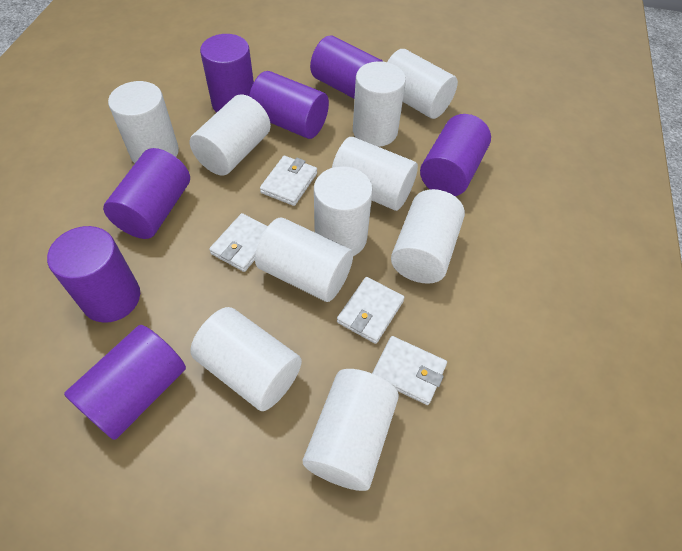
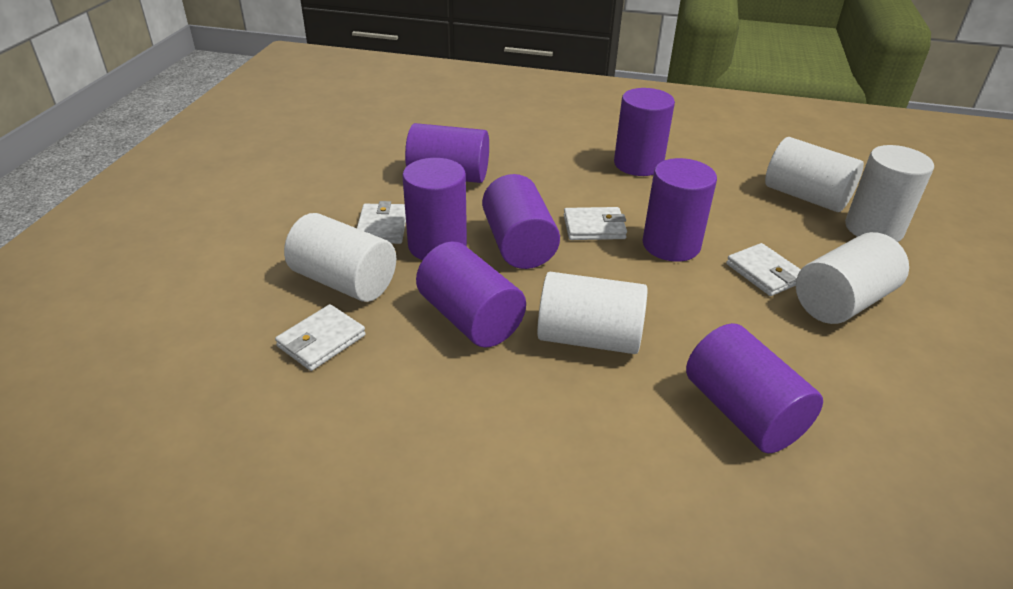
white cylinder: 10 -> 5

